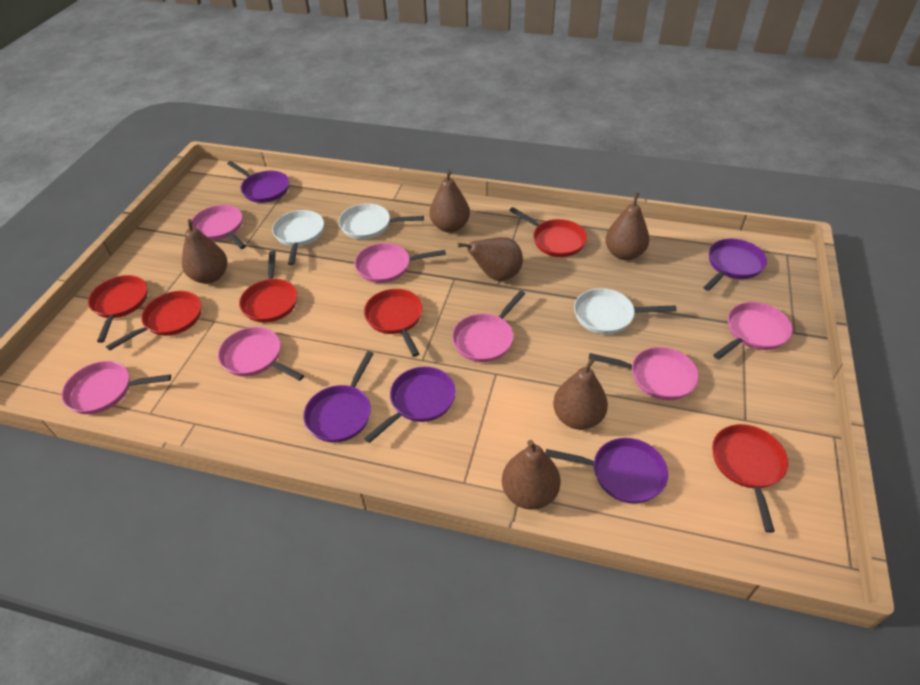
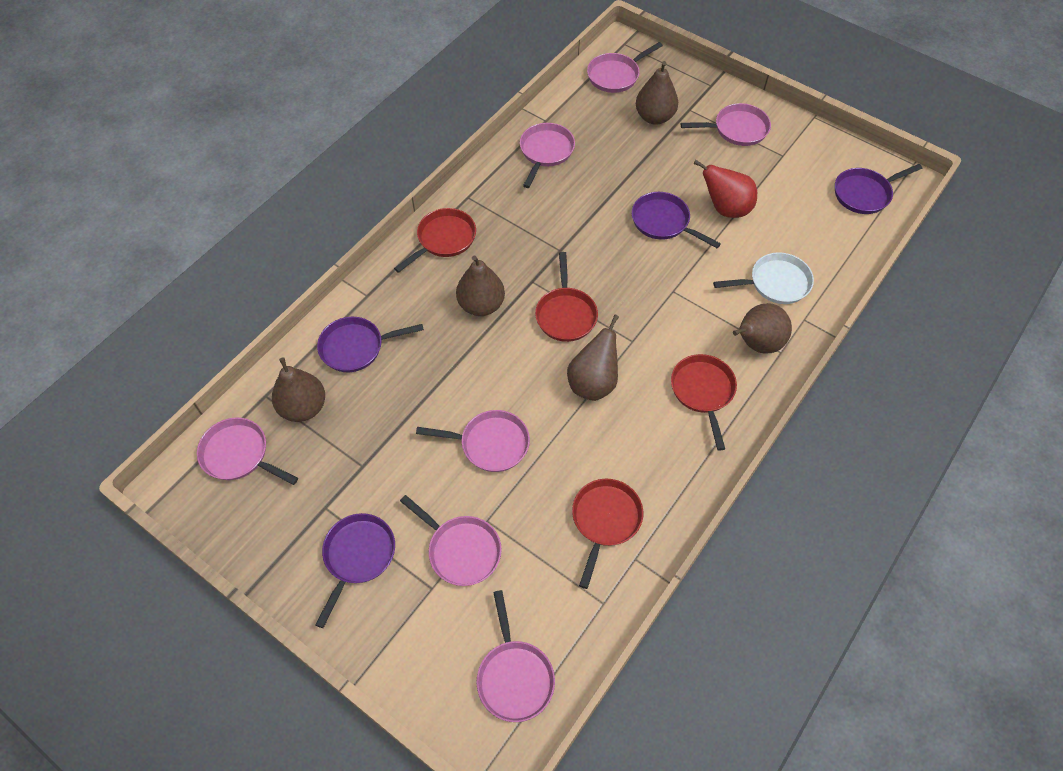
brown pear: 6 -> 5
purple pan: 5 -> 4
red pan: 6 -> 4
red pear: 0 -> 1
white pan: 3 -> 1

